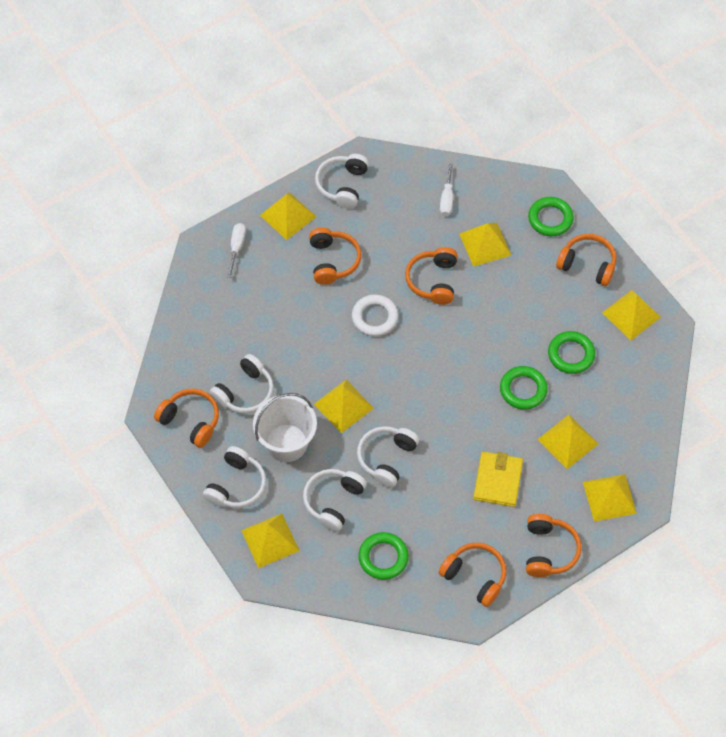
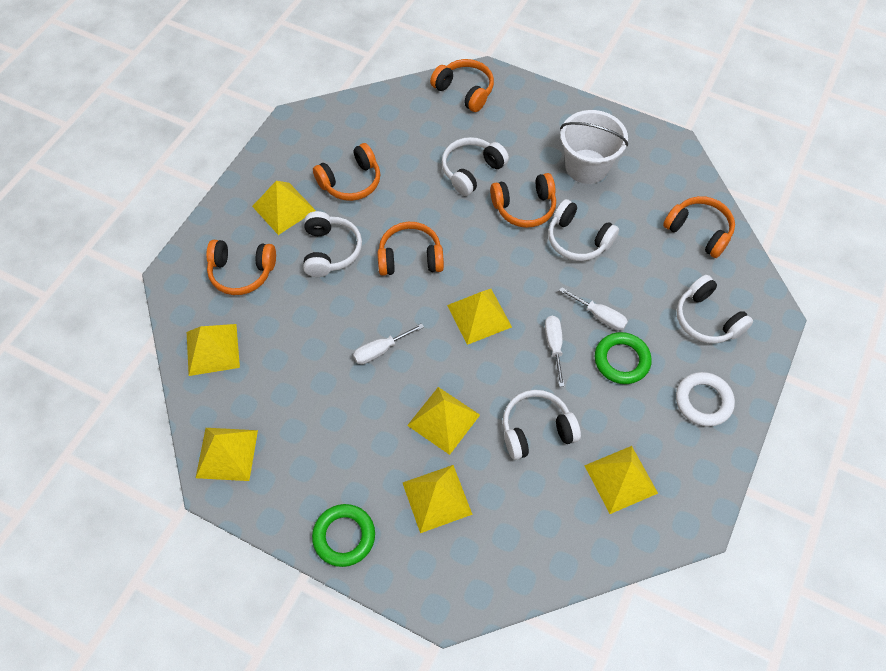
green ring: 4 -> 2
white screwdriver: 2 -> 3
yellow wallet: 1 -> 0

